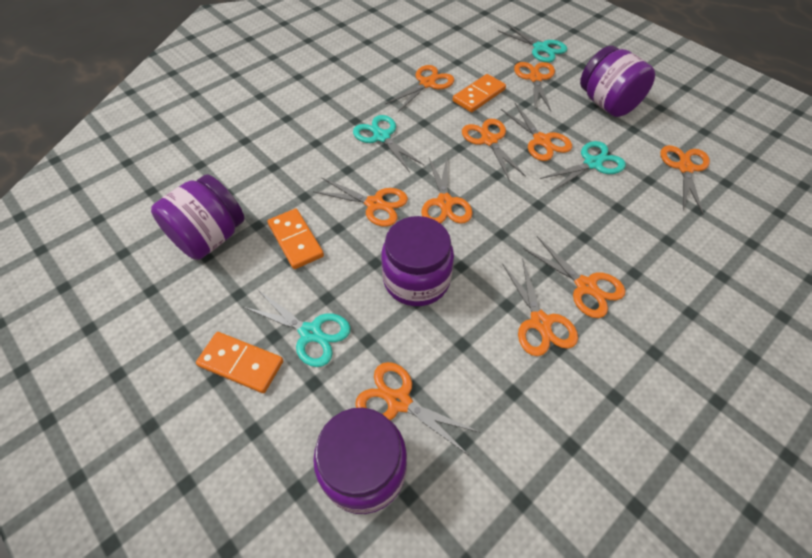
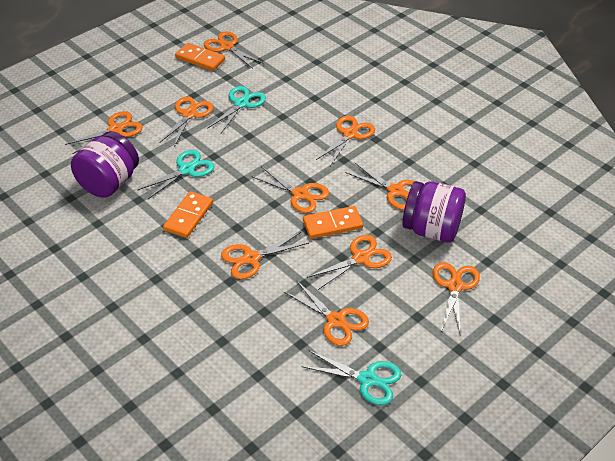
purple jar: 4 -> 2
turquoise scissors: 4 -> 3

